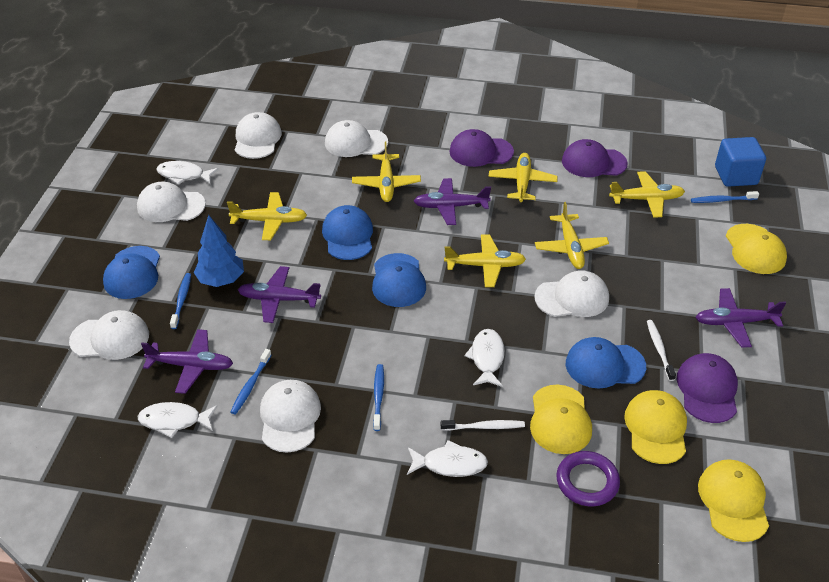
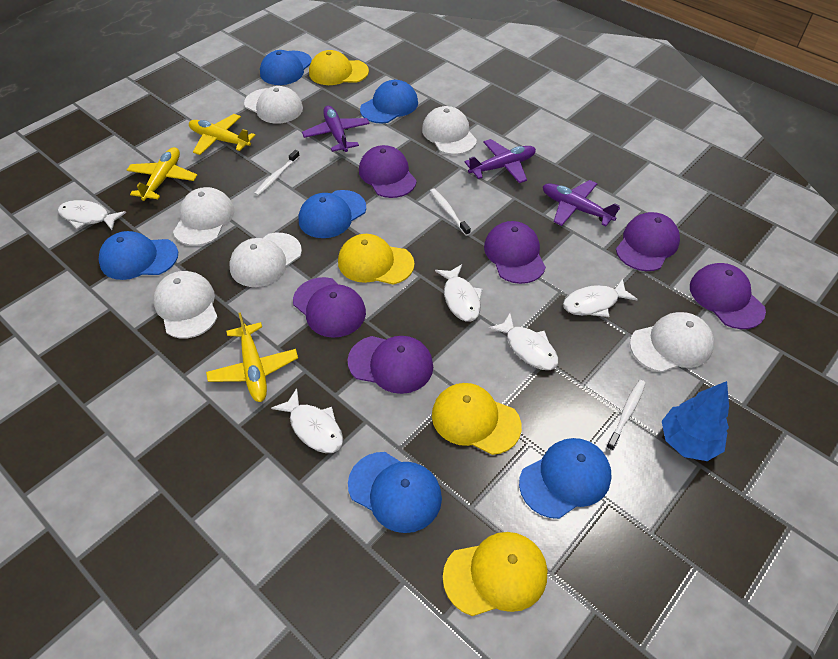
blue cap: 4 -> 6
blue cube: 1 -> 0
blue toothbrush: 4 -> 0
purple cap: 3 -> 6
purple plane: 4 -> 3
purple ring: 1 -> 0
white fish: 4 -> 5
white toothbrush: 2 -> 3
yellow plane: 6 -> 3

